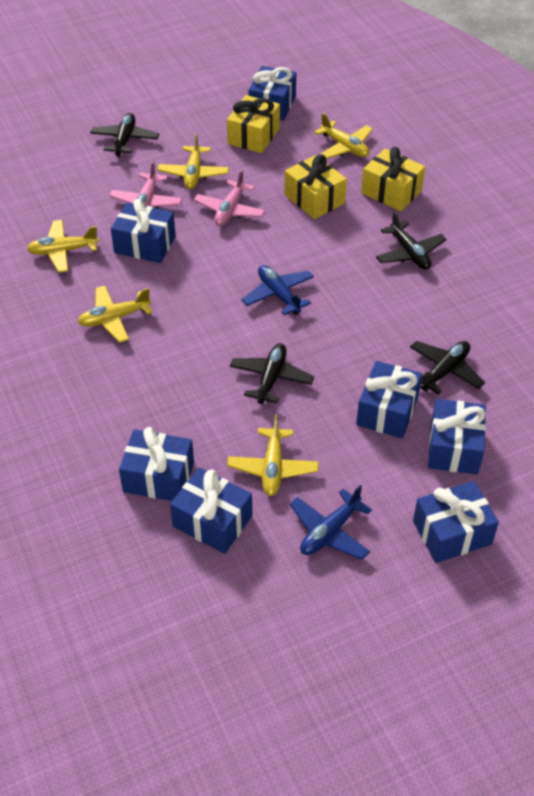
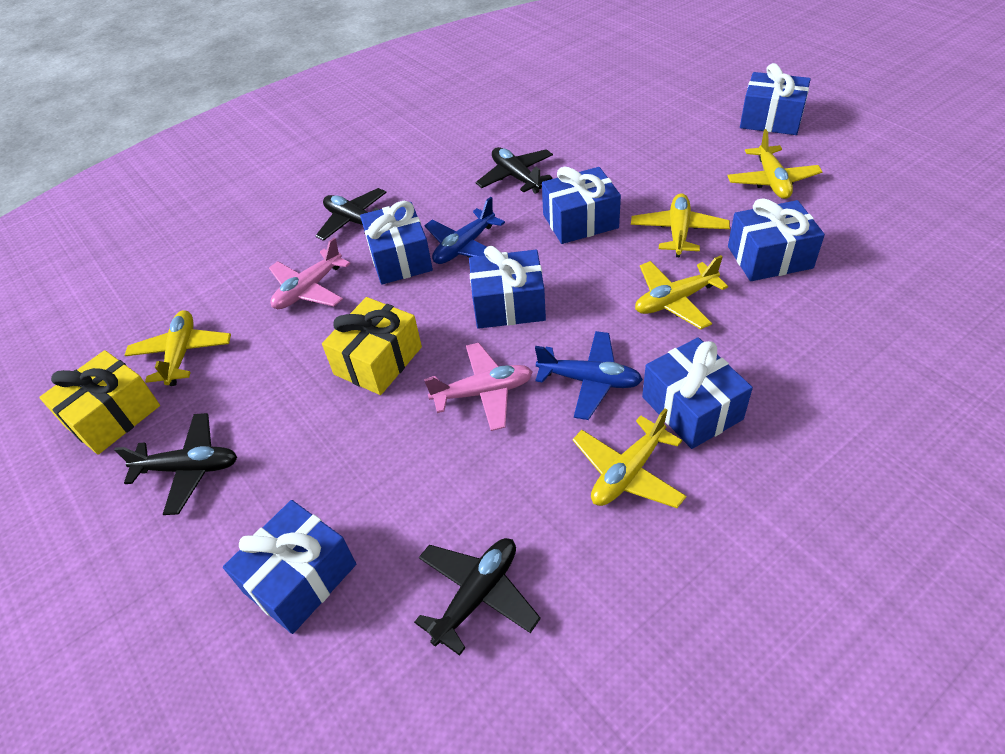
yellow gift: 3 -> 2

